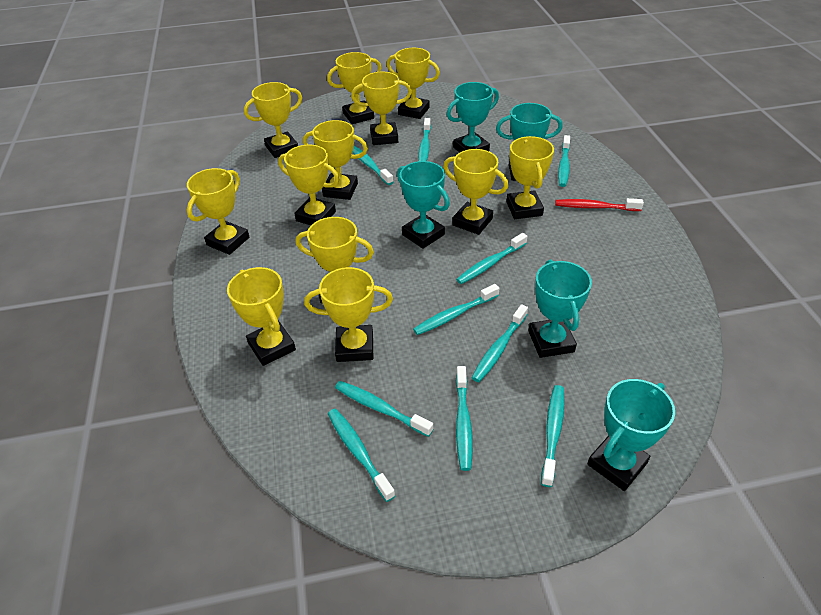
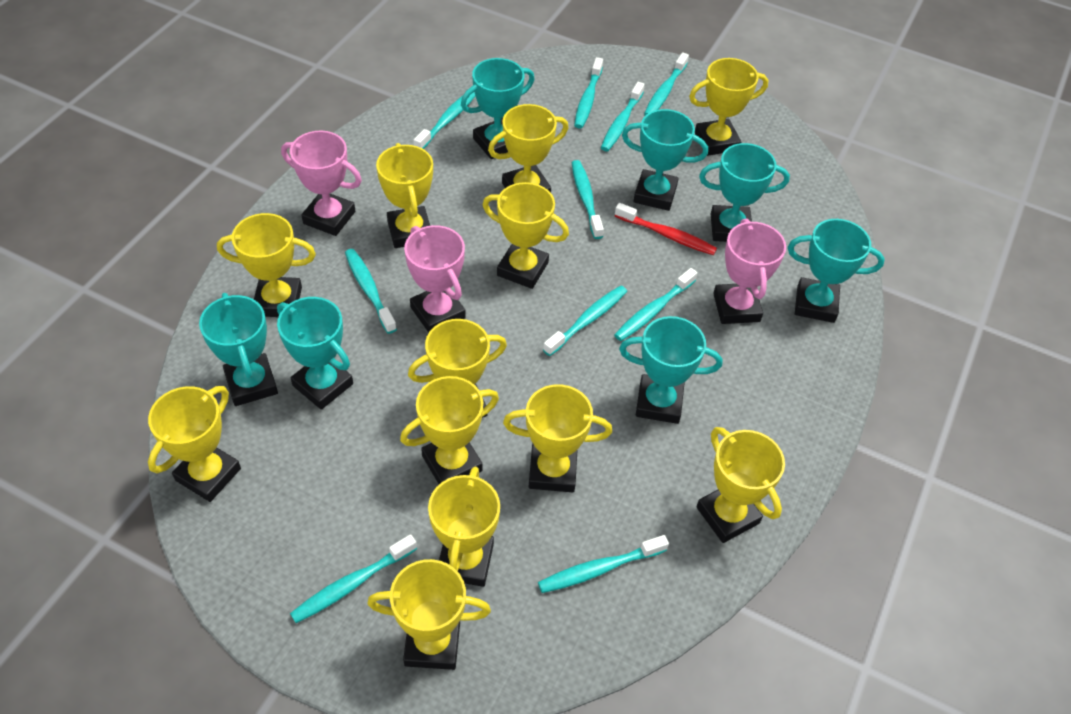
pink trophy: 0 -> 3
turquoise trophy: 5 -> 7

